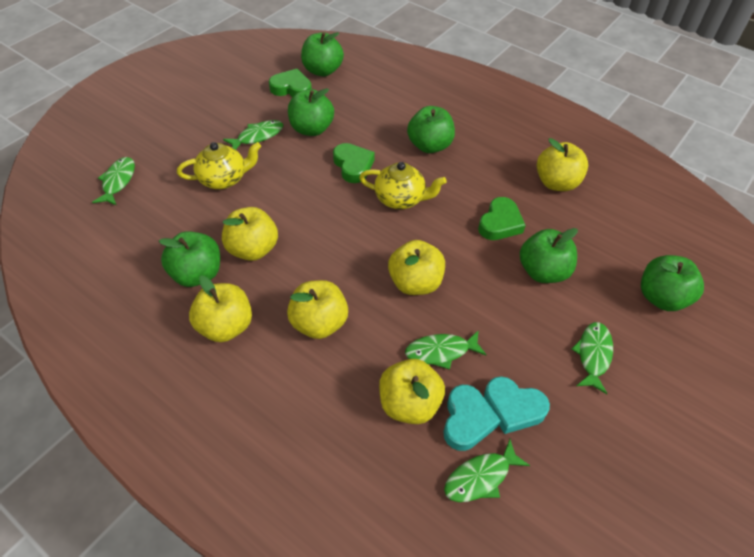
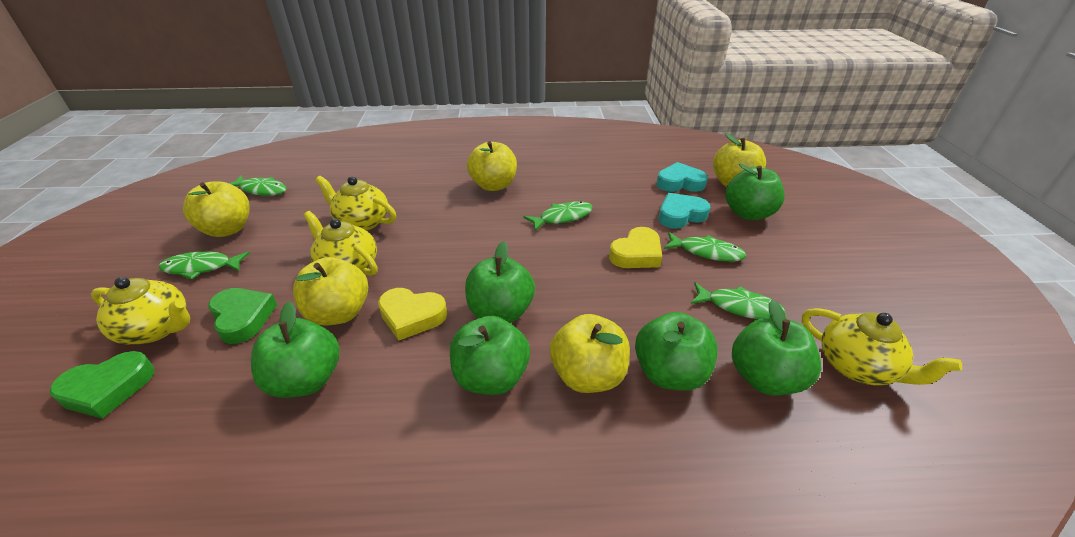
green heart: 3 -> 2
yellow apple: 6 -> 5
yellow heart: 0 -> 2
yellow teapot: 2 -> 4

